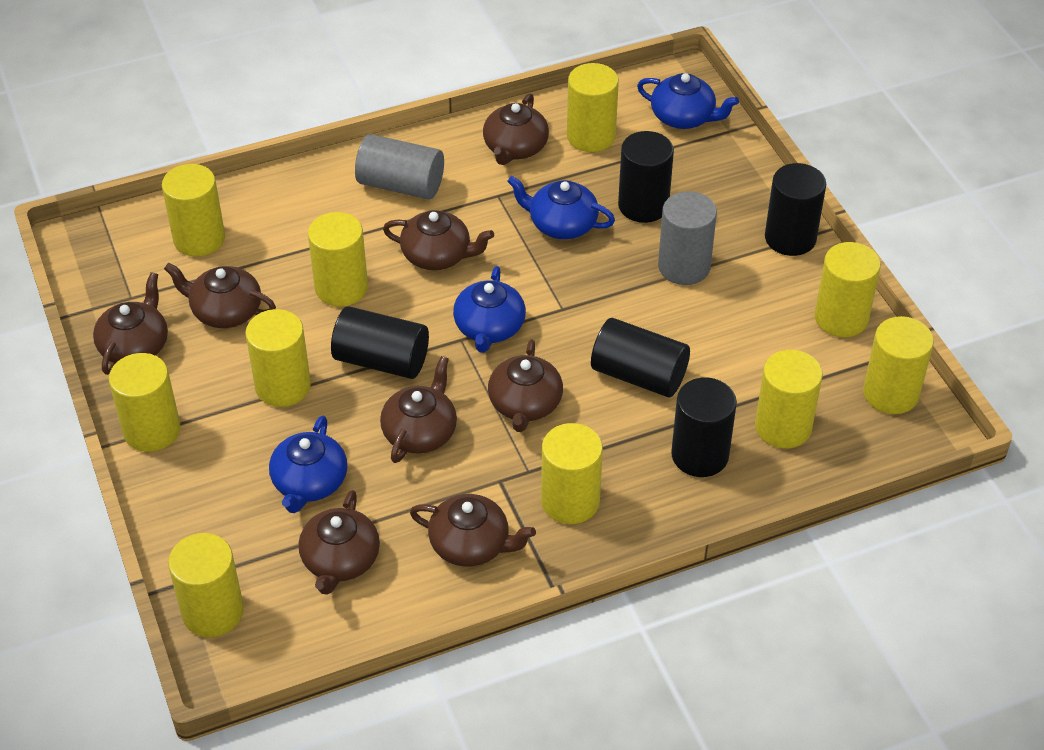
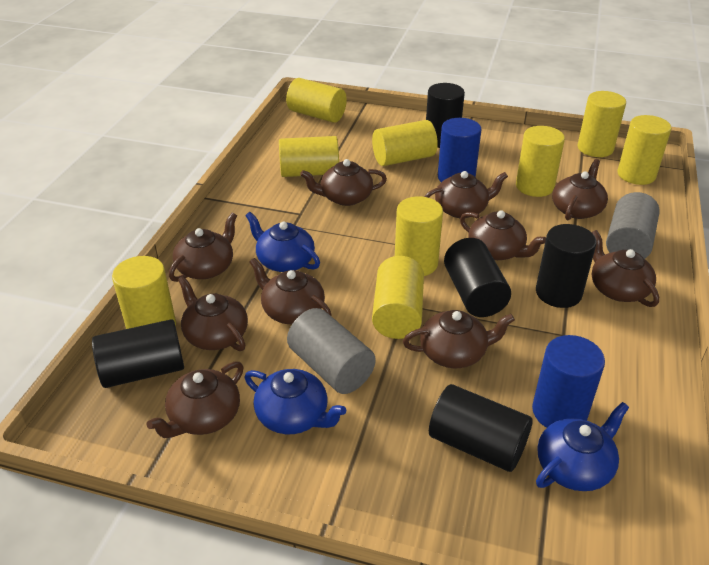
blue cylinder: 0 -> 2
blue teapot: 4 -> 3
brown teapot: 8 -> 10
yellow cylinder: 10 -> 9

